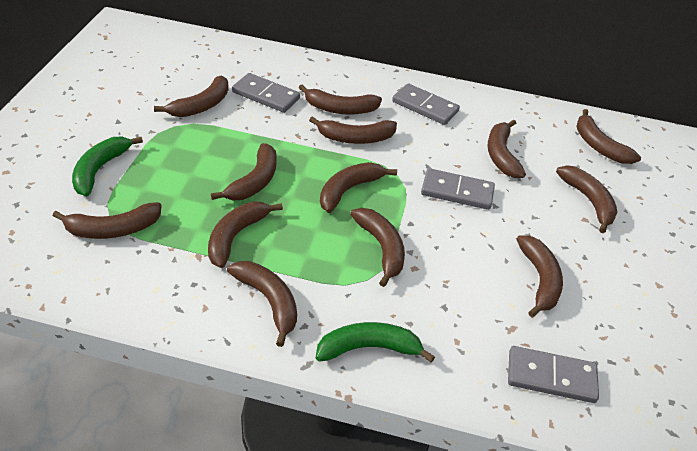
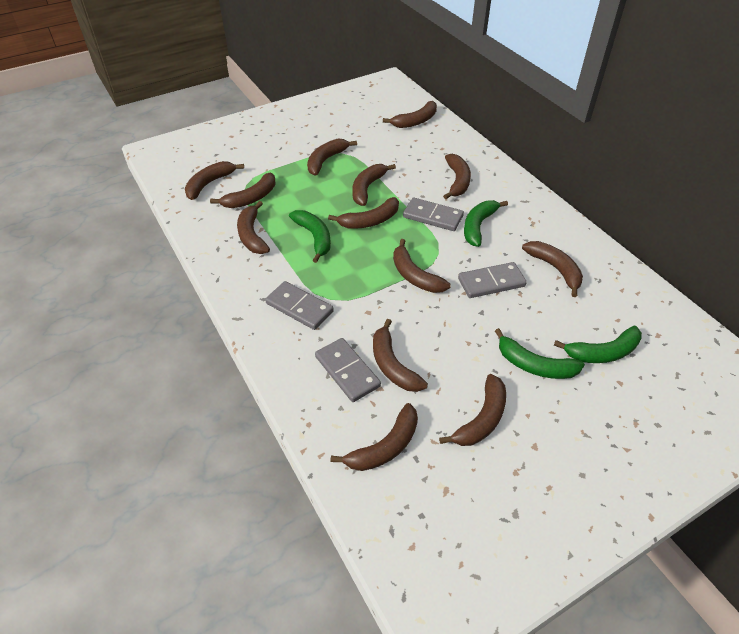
green banana: 2 -> 4

